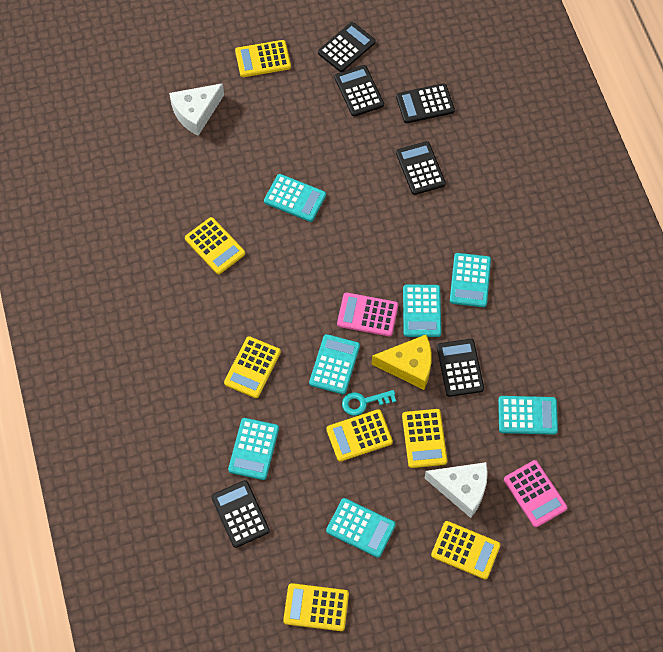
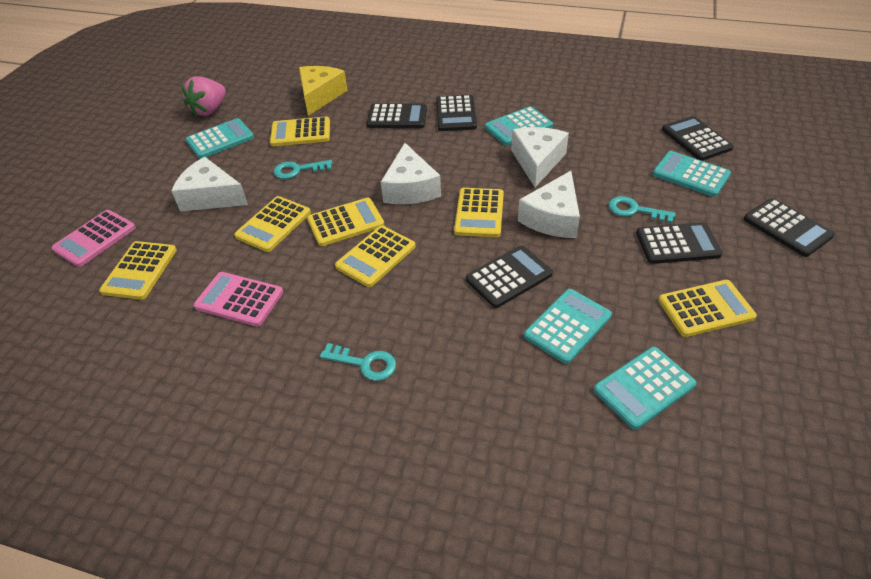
pink strawberry: 0 -> 1
turquoise calculator: 7 -> 5
turquoise key: 1 -> 3
white cheese: 2 -> 4

